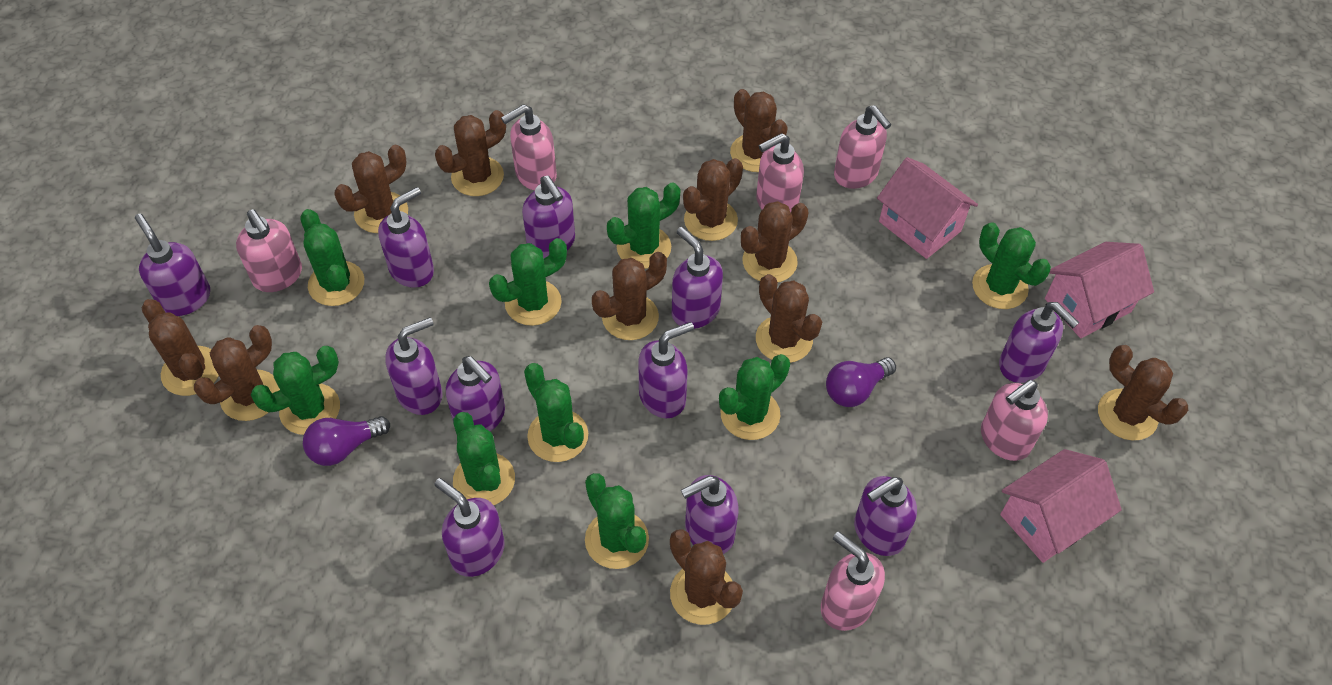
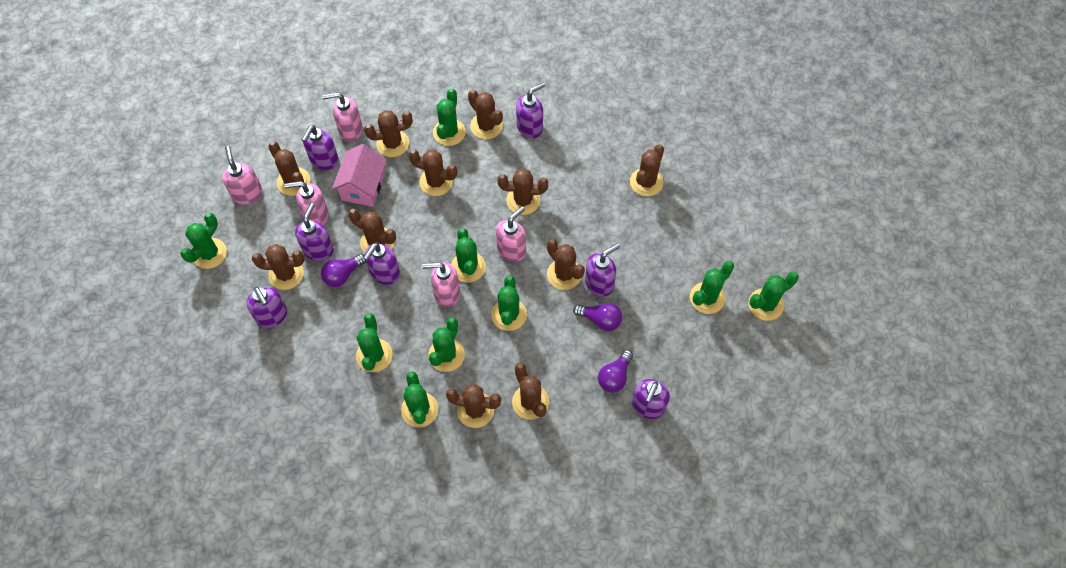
pink house: 3 -> 1
pink soap dispenser: 6 -> 5
purple light bulb: 2 -> 3
purple soap dispenser: 11 -> 7

